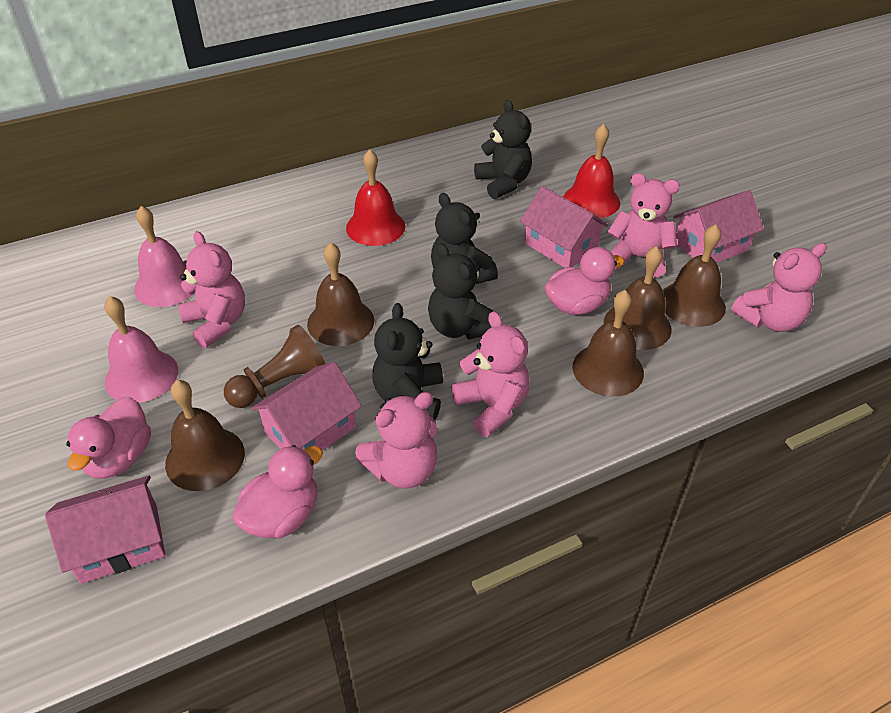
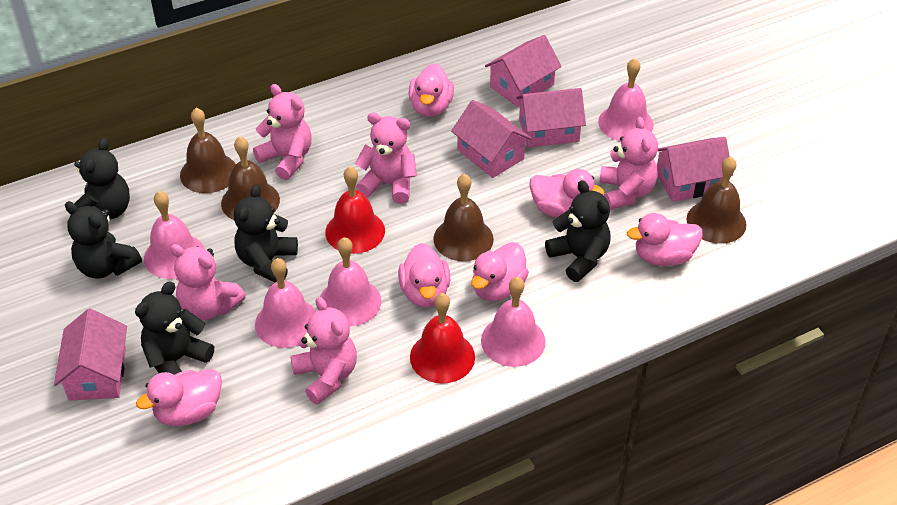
black teddy bear: 4 -> 5
brown bell: 5 -> 4
brown pawn: 1 -> 0
pink bell: 2 -> 5
pink duck: 3 -> 6
pink house: 4 -> 5

